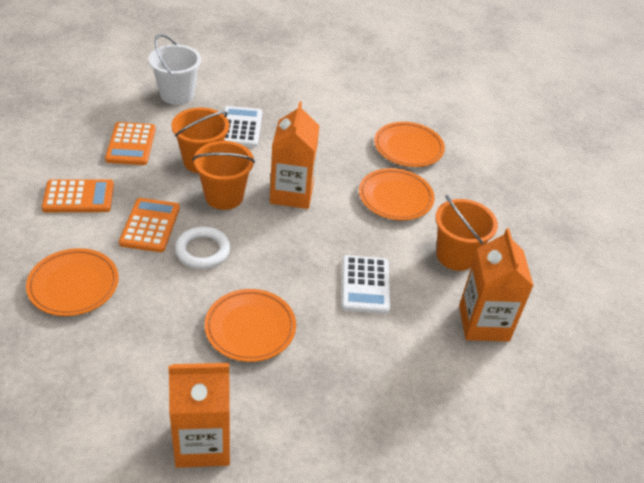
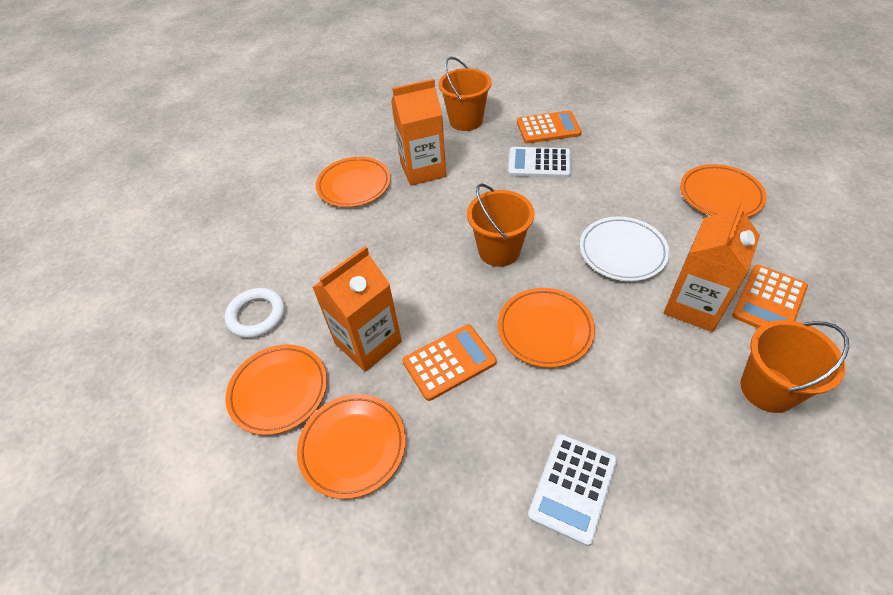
orange plate: 4 -> 5
white bucket: 1 -> 0
white plate: 0 -> 1

